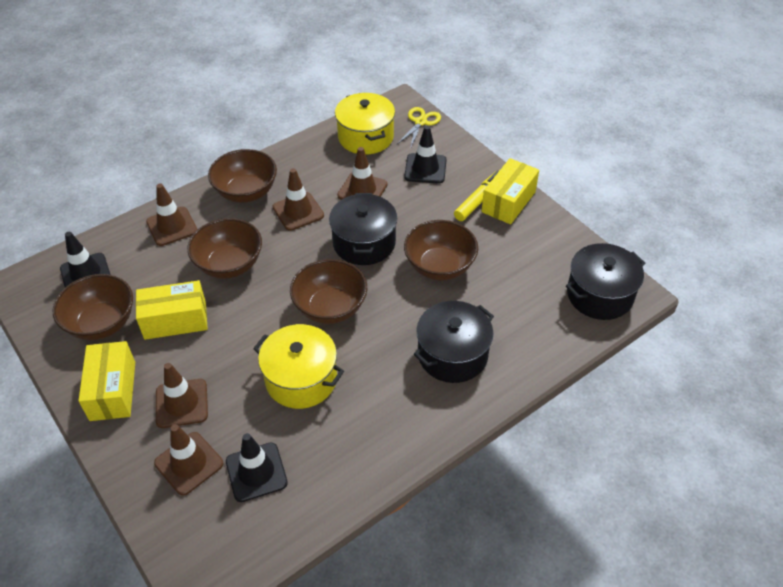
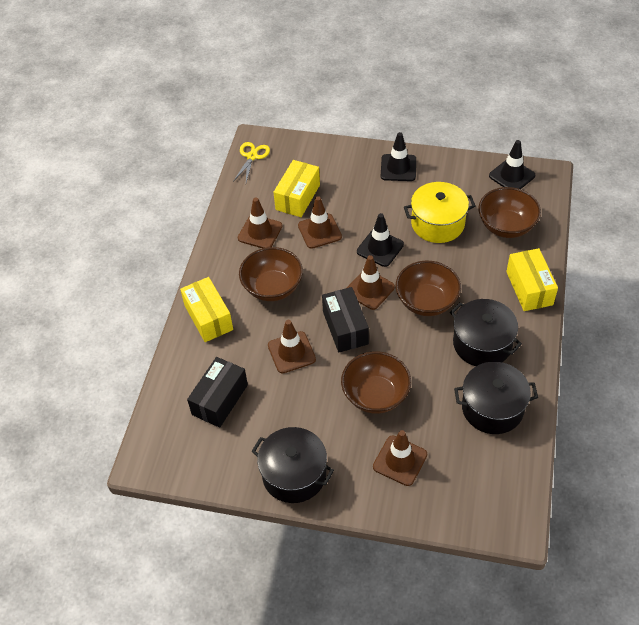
black box: 0 -> 2
brown bowl: 5 -> 4
yellow marker: 1 -> 0
yellow pot: 2 -> 1

